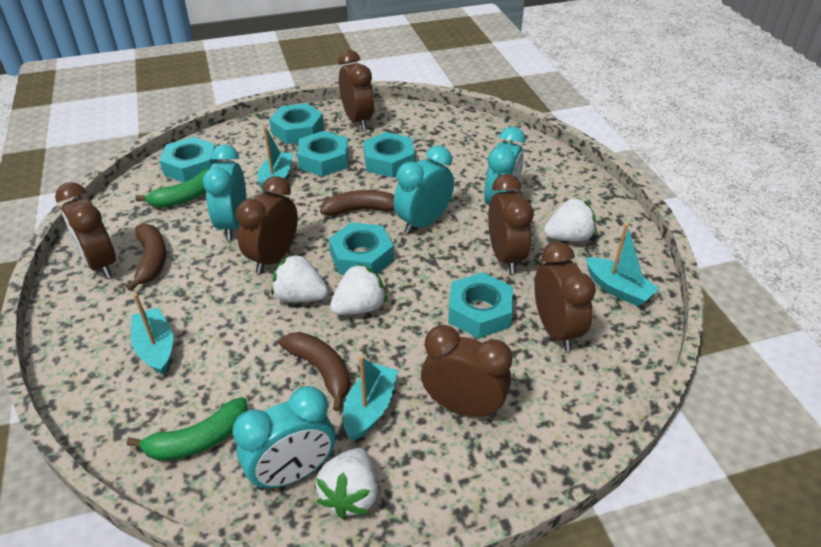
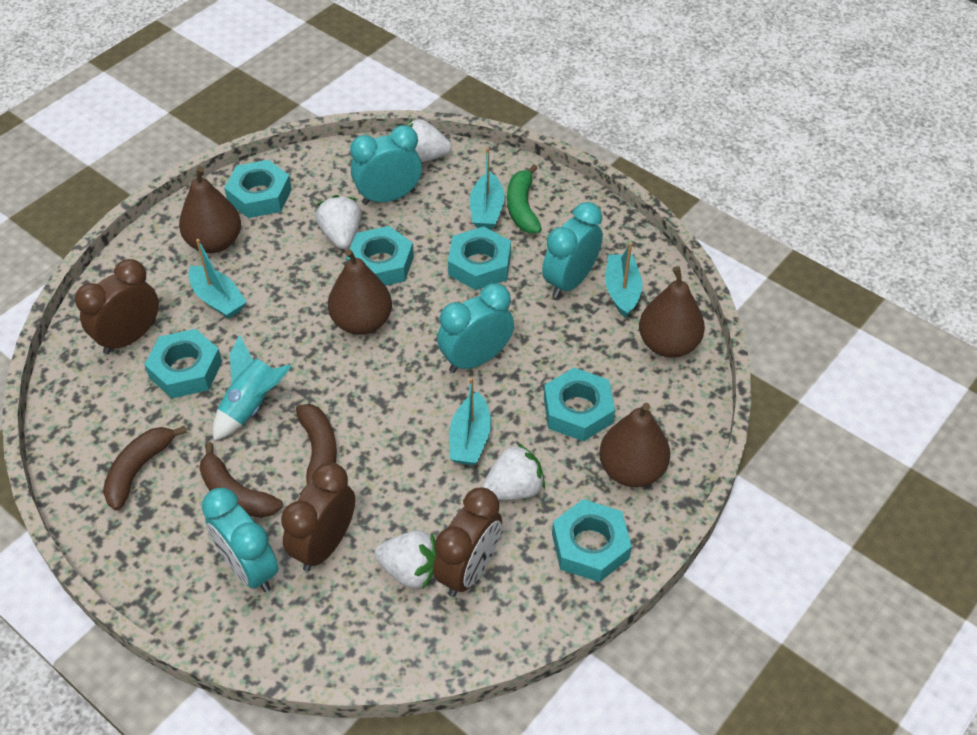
brown clock: 6 -> 3
brown pear: 0 -> 4
green banana: 2 -> 1
turquoise rocket: 0 -> 1

